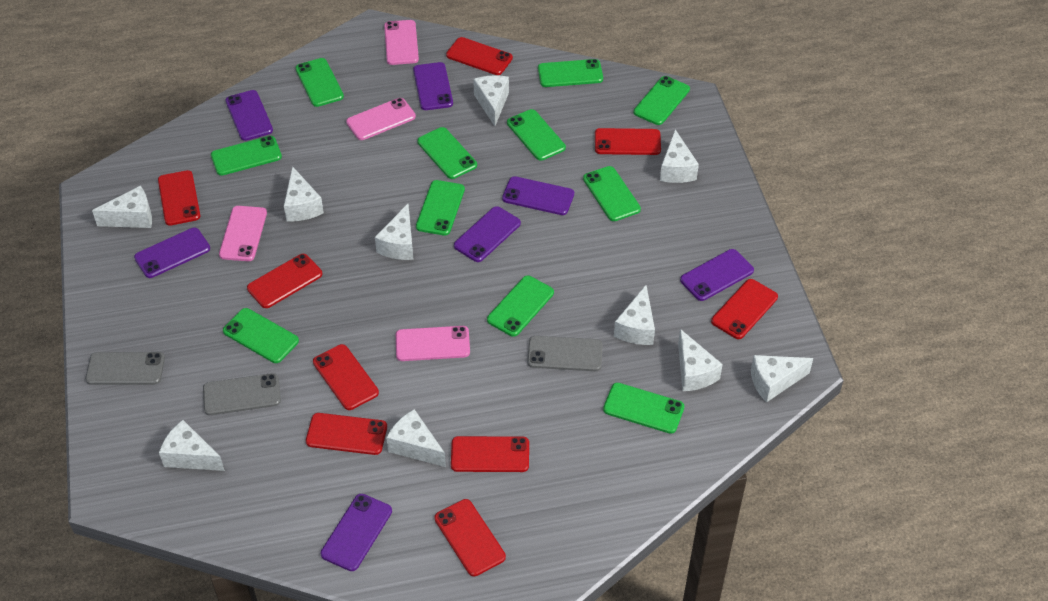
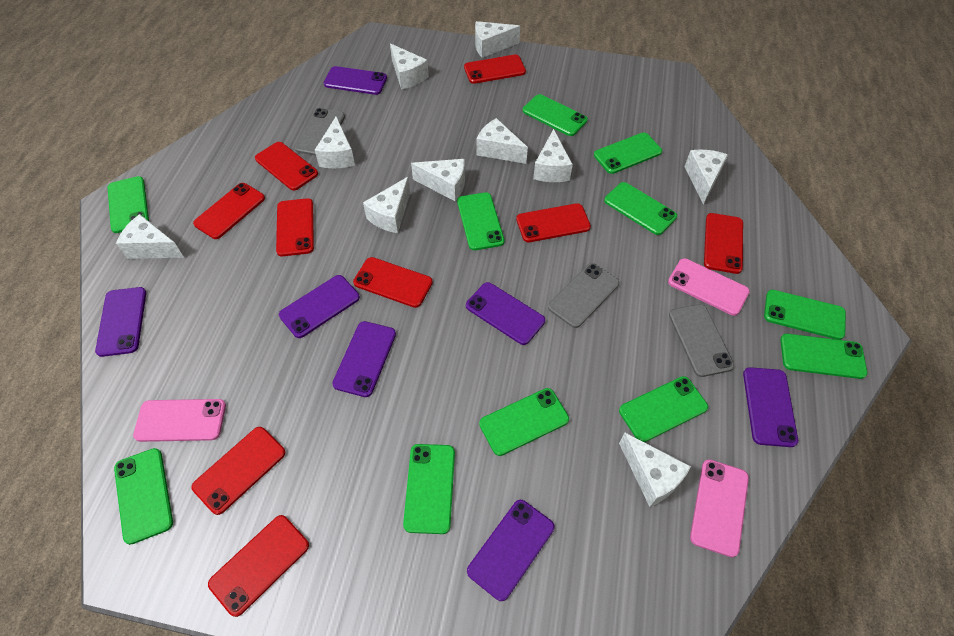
pink phone: 4 -> 3

